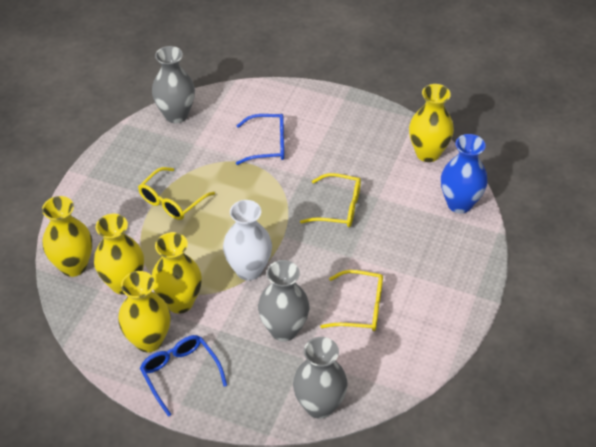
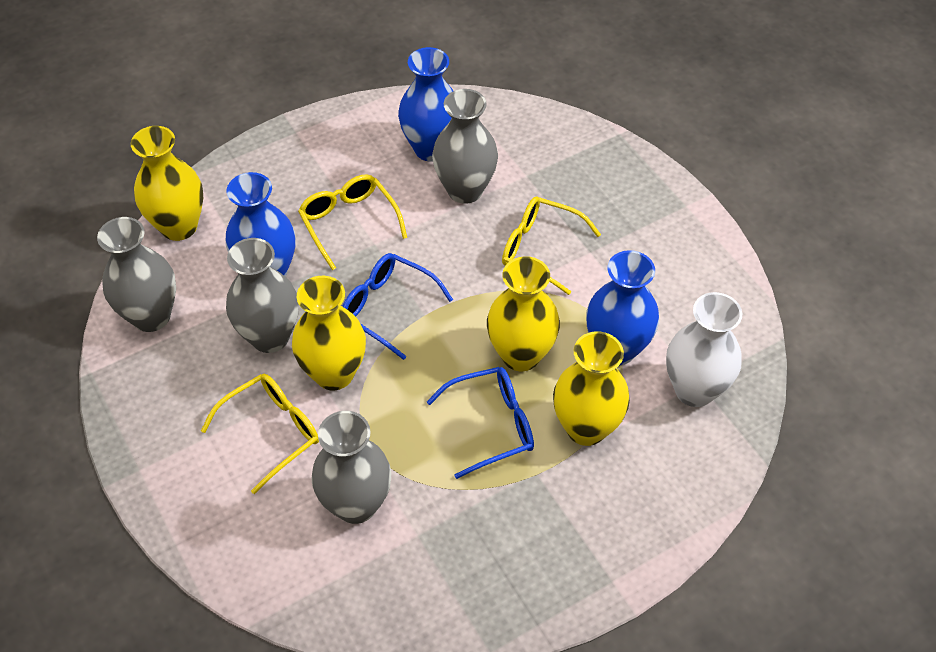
blue vase: 1 -> 3
grey vase: 3 -> 4
yellow vase: 5 -> 4

